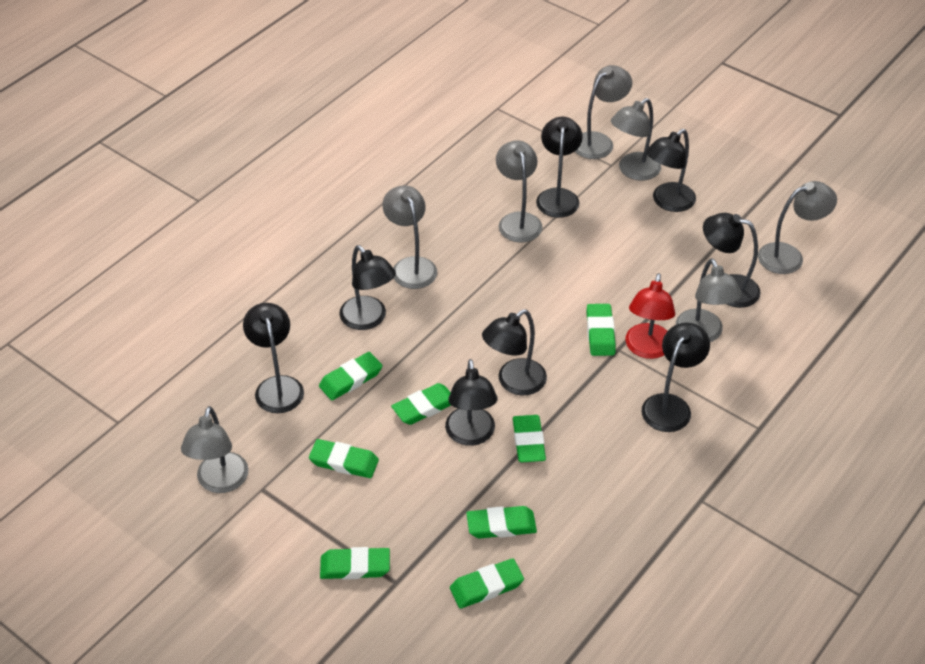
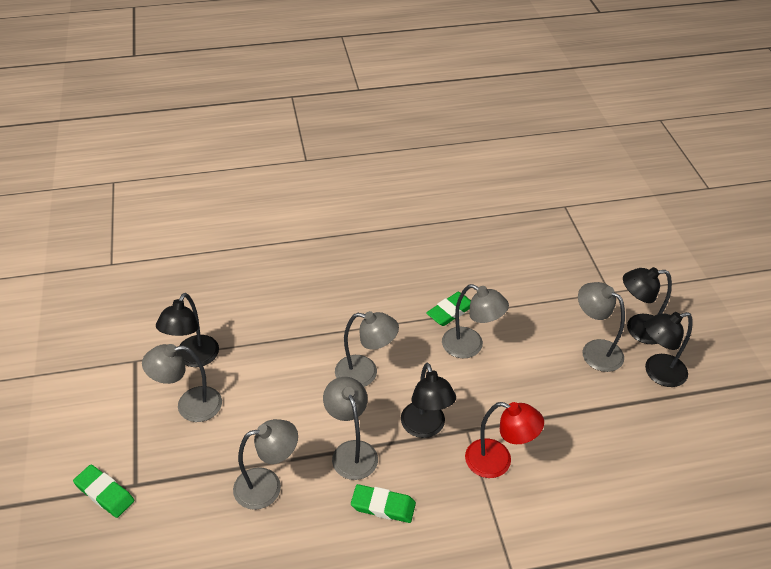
black lamp: 8 -> 4
green eraser: 8 -> 3
grey lamp: 7 -> 6

